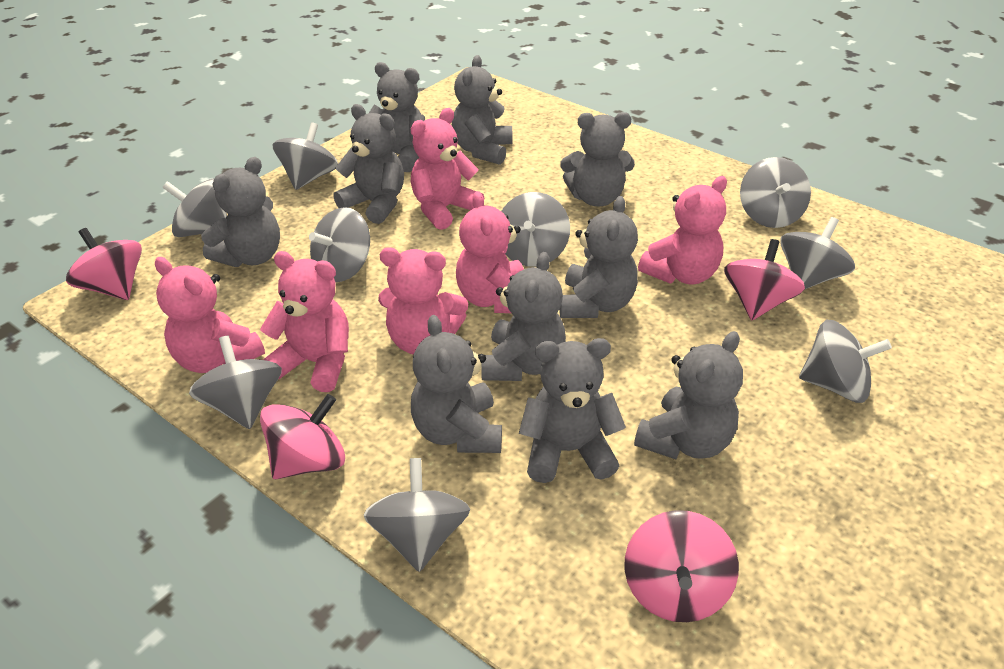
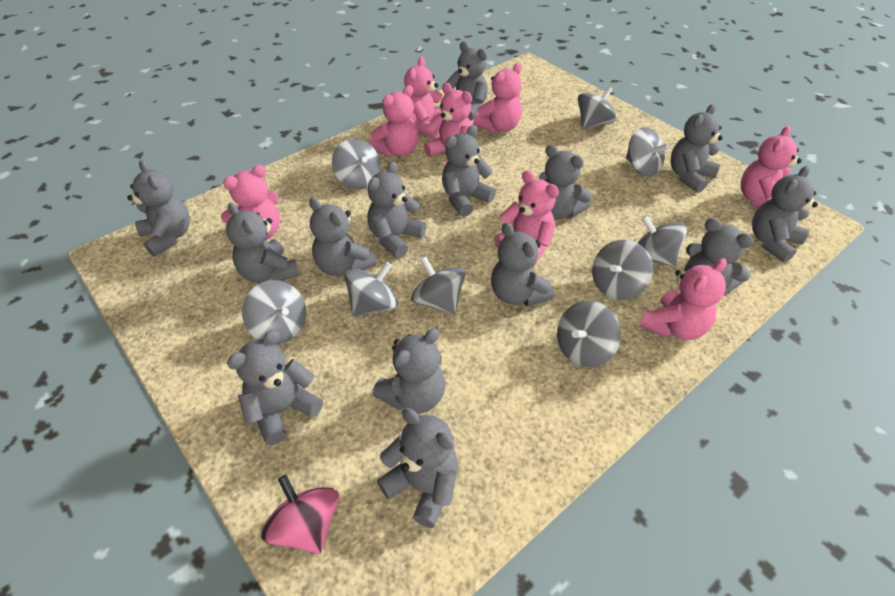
grey teddy bear: 10 -> 14
pink spinning top: 4 -> 1
pink teddy bear: 6 -> 8

